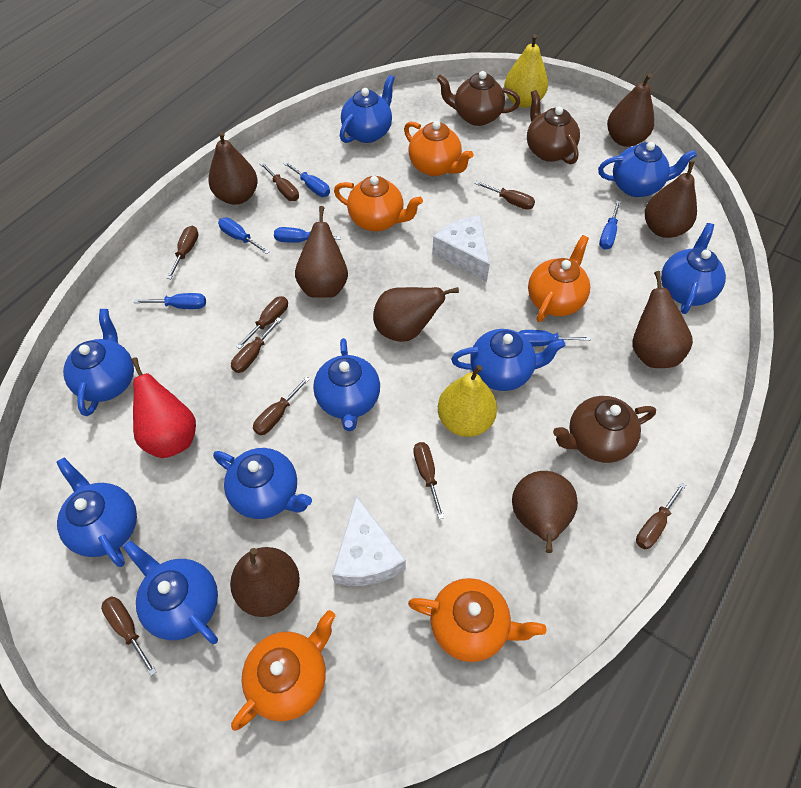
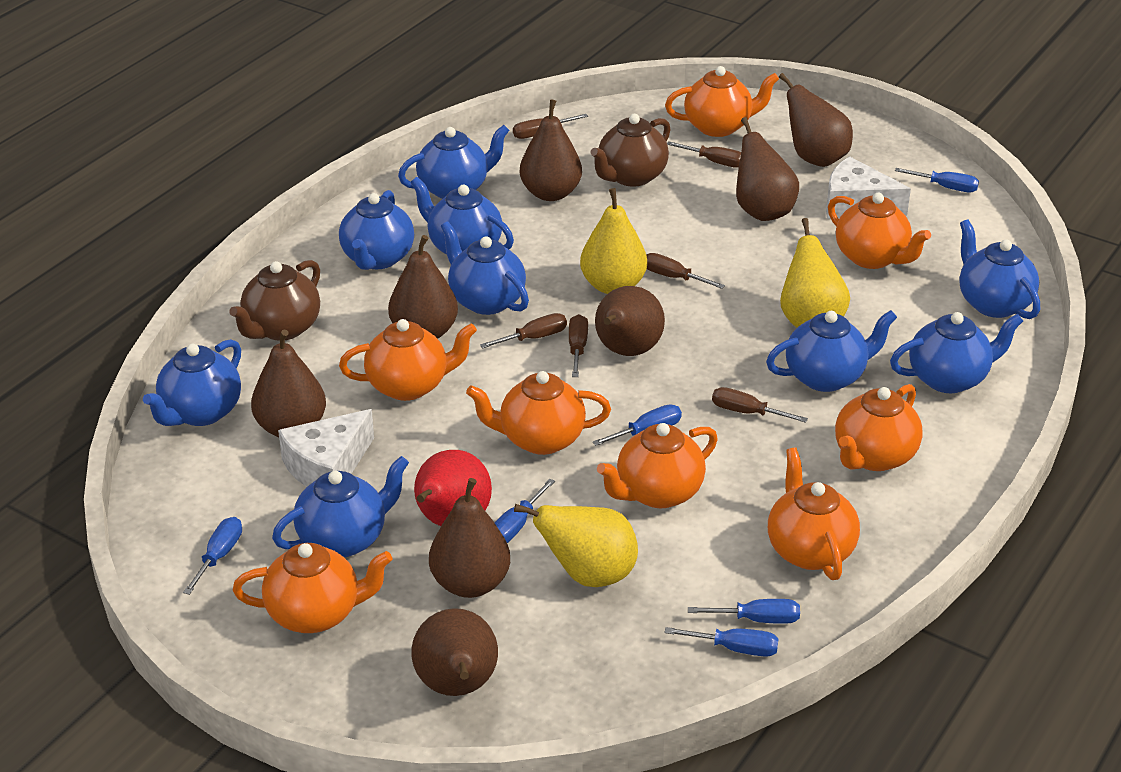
brown screwdriver: 9 -> 6
brown teapot: 3 -> 2
orange teapot: 5 -> 8
yellow pear: 2 -> 3

